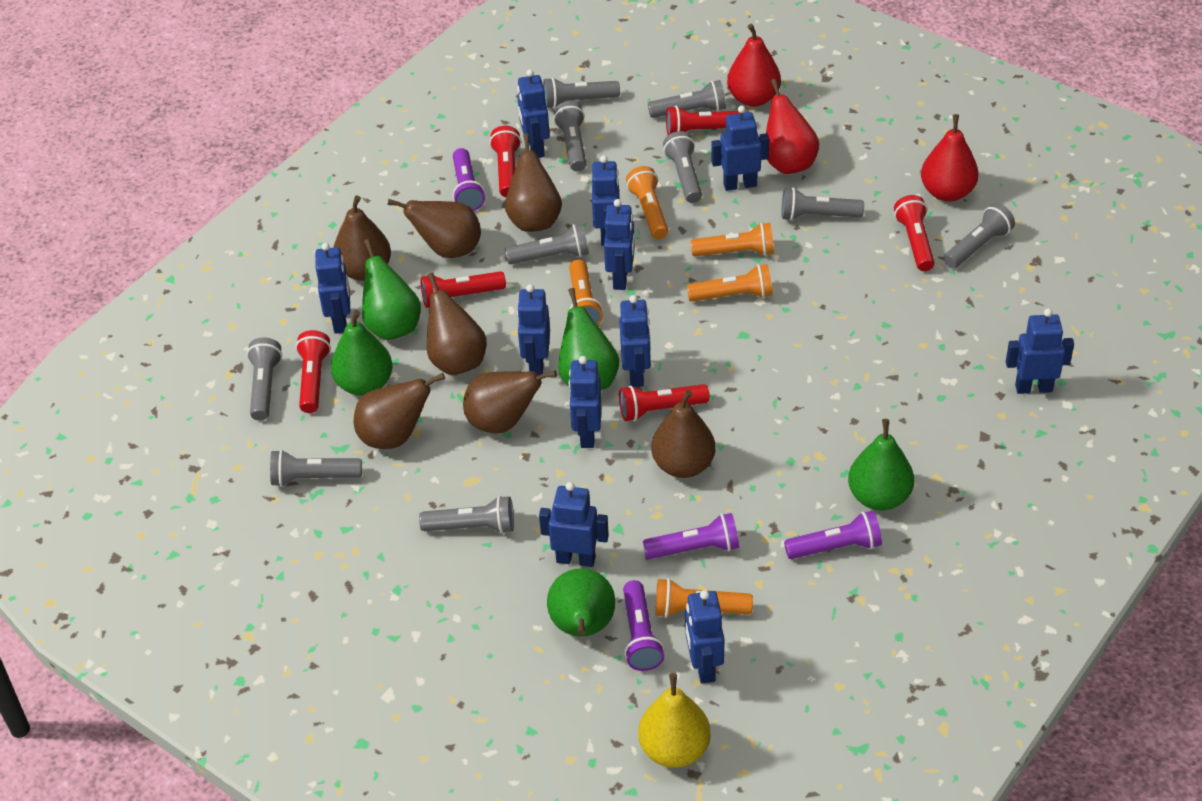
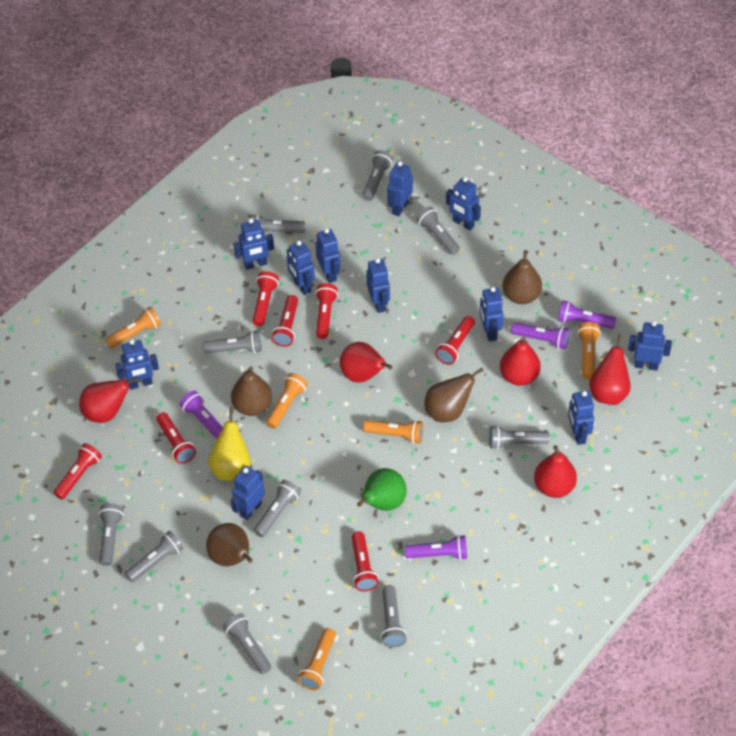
brown pear: 7 -> 4
green pear: 5 -> 1
red flashlight: 6 -> 7
red pear: 3 -> 5

